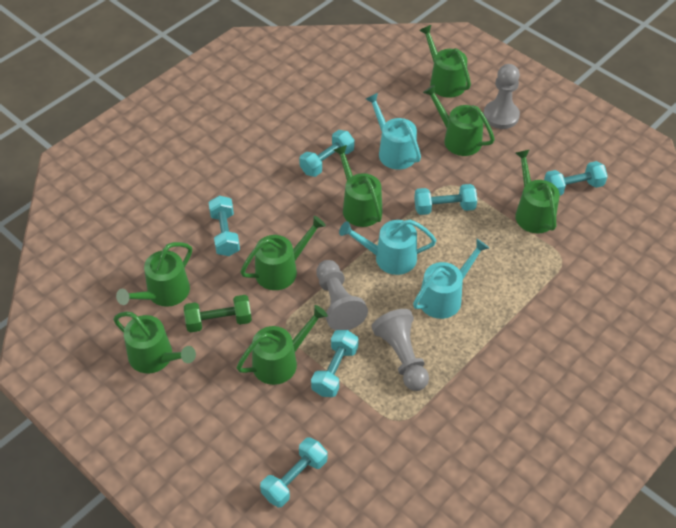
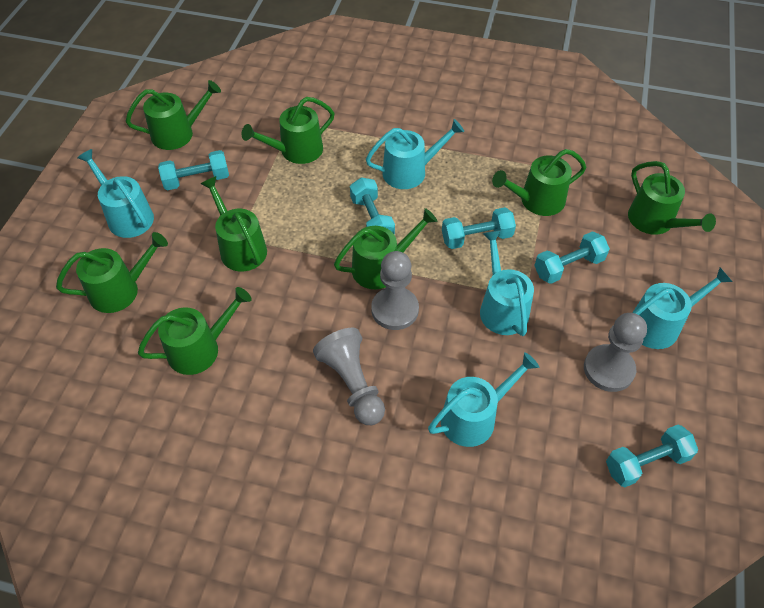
green dumbbell: 1 -> 0
turquoise dumbbell: 6 -> 5
turquoise watering can: 3 -> 5

